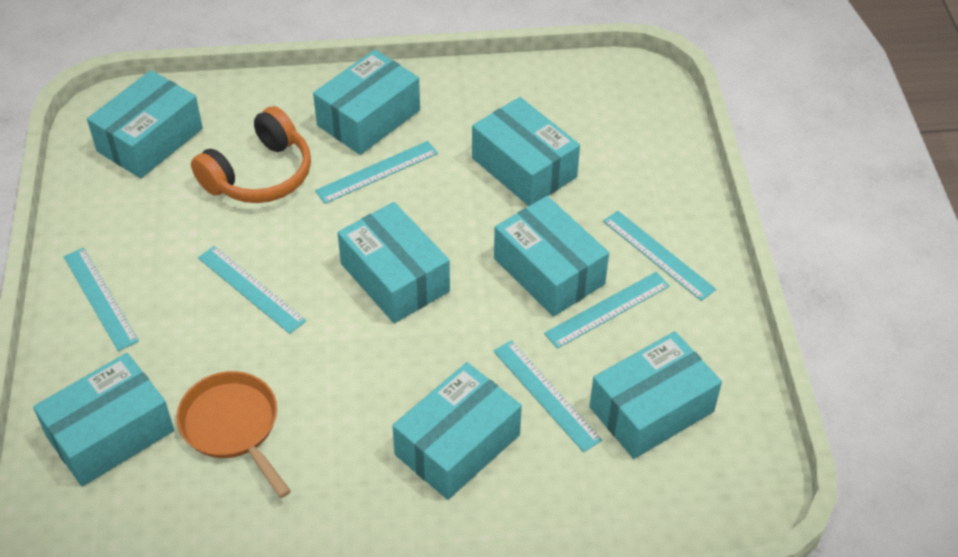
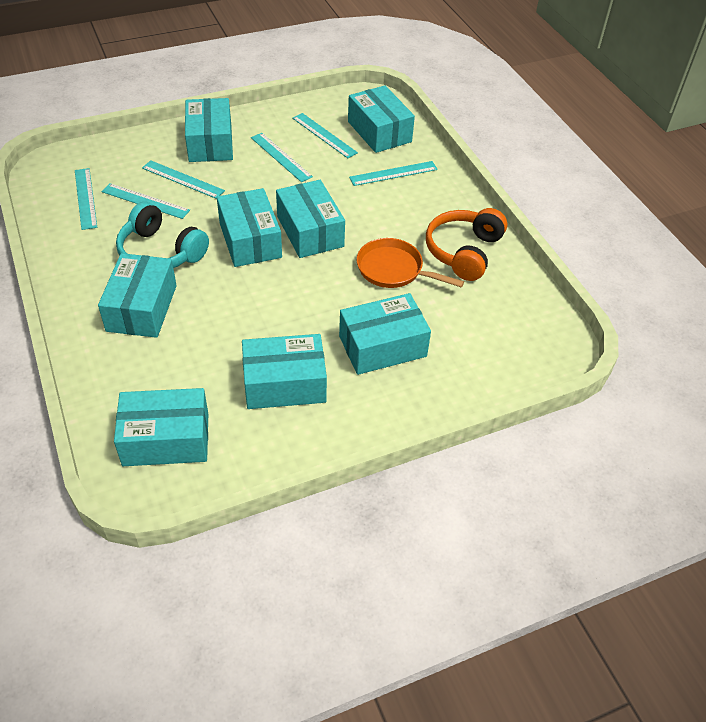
turquoise headphones: 0 -> 1

